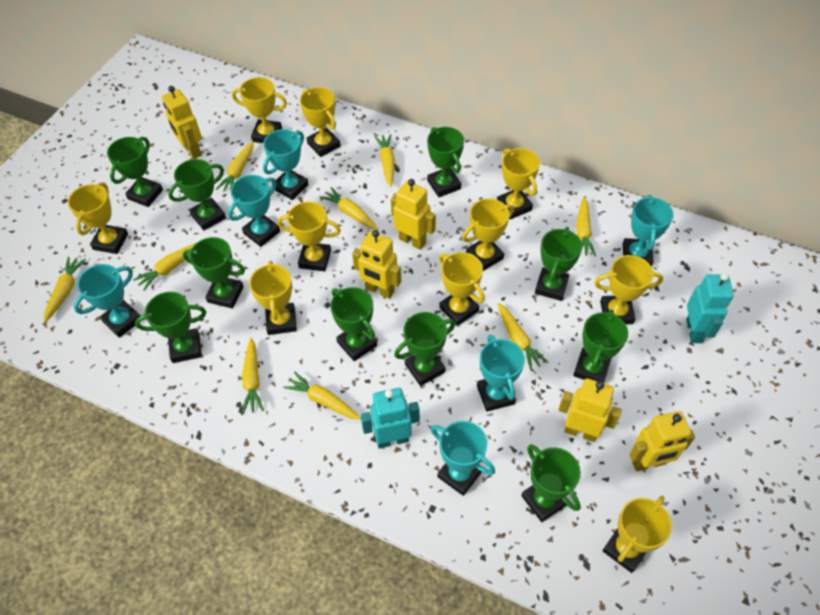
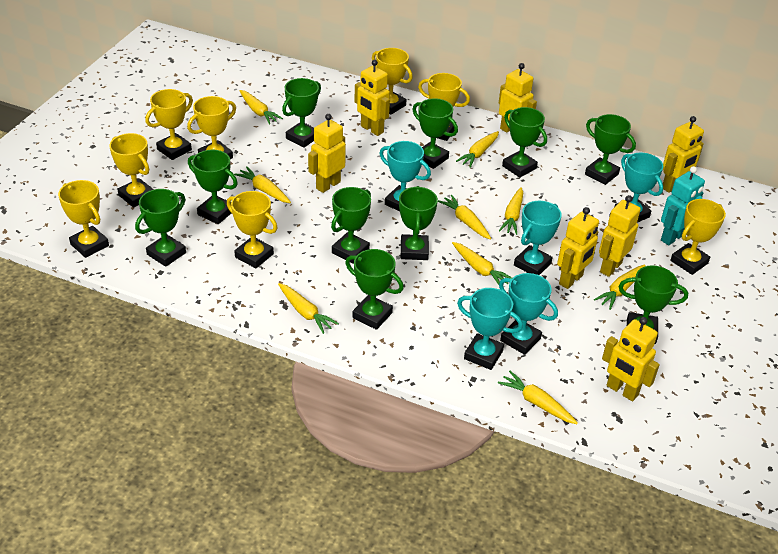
turquoise robot: 2 -> 1
turquoise trophy: 6 -> 5
yellow robot: 5 -> 7
yellow trophy: 10 -> 8

